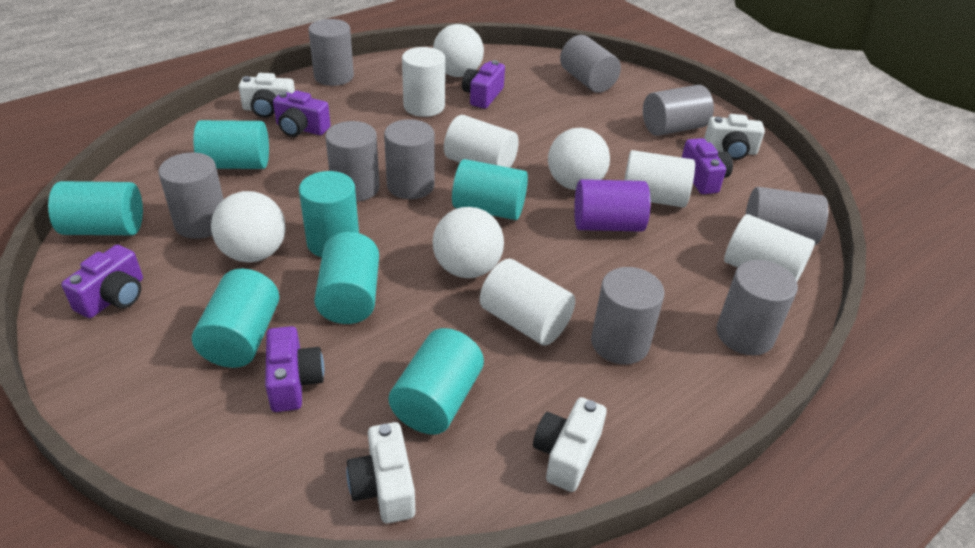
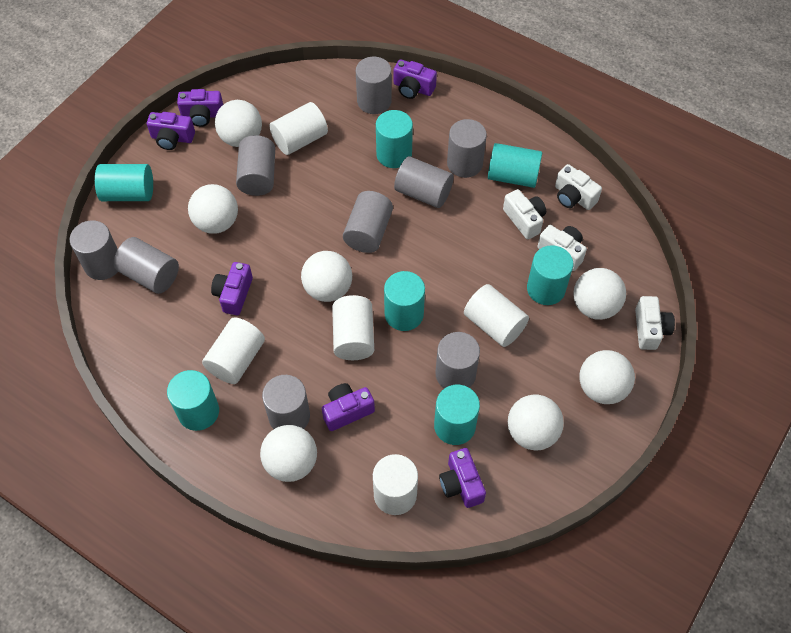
purple camera: 5 -> 6
purple cylinder: 1 -> 0
white ball: 4 -> 7

